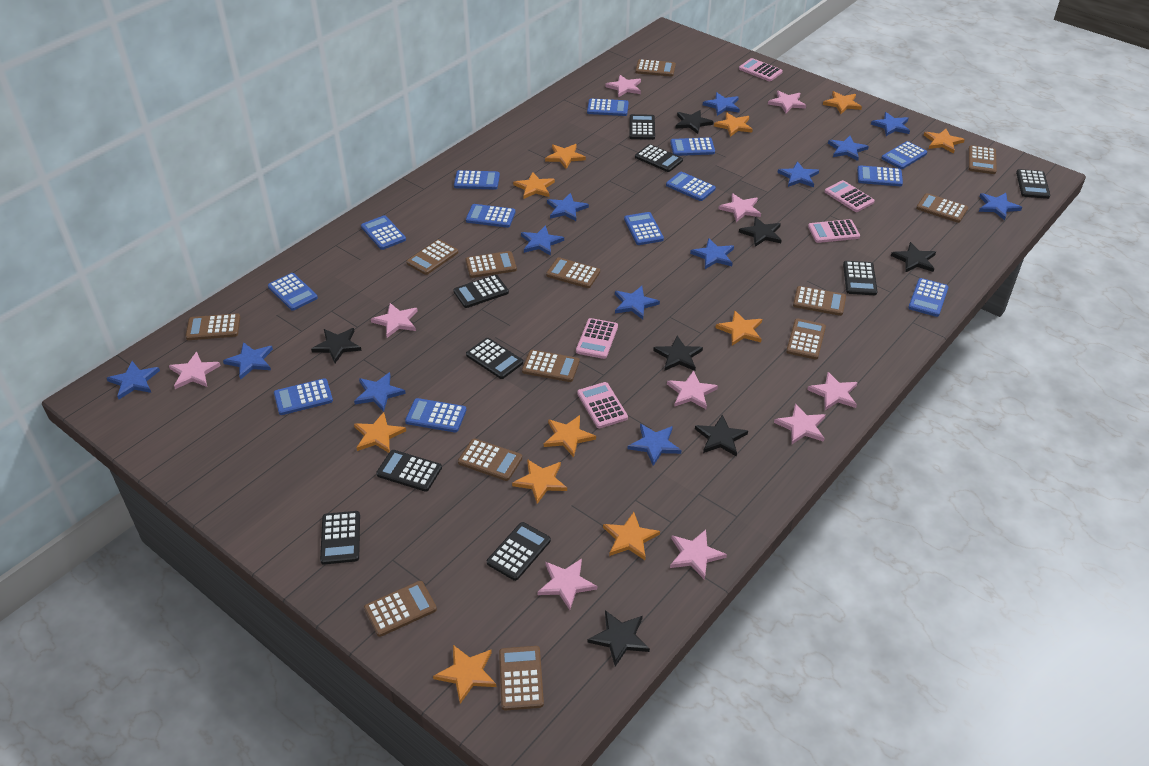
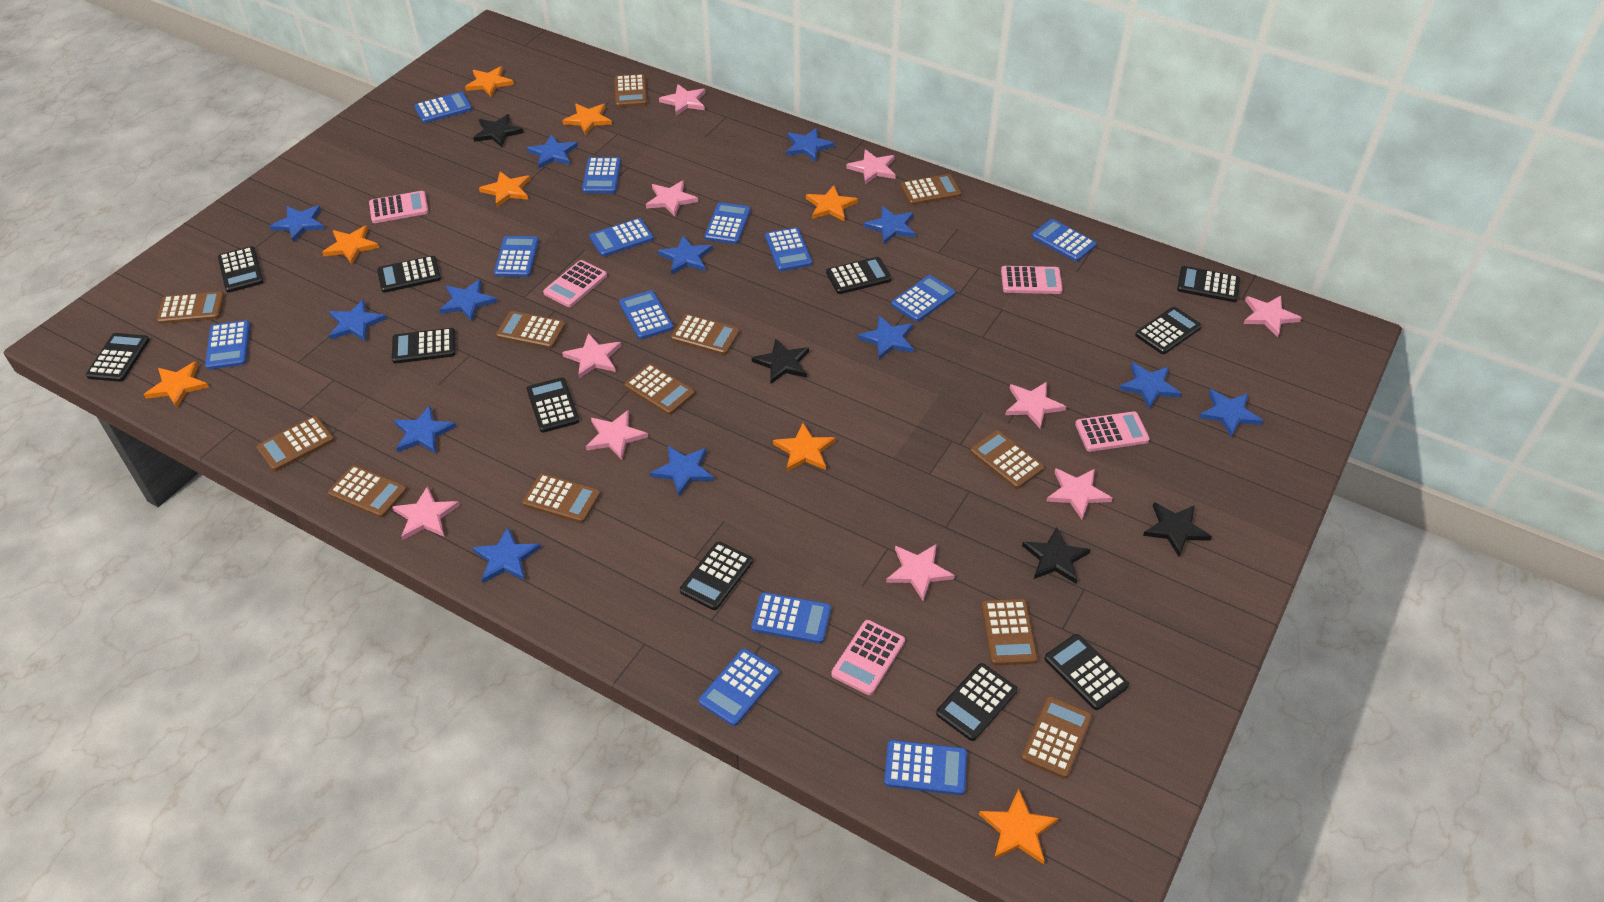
black calculator: 9 -> 11
black star: 7 -> 4
brown calculator: 13 -> 12
orange star: 11 -> 8

